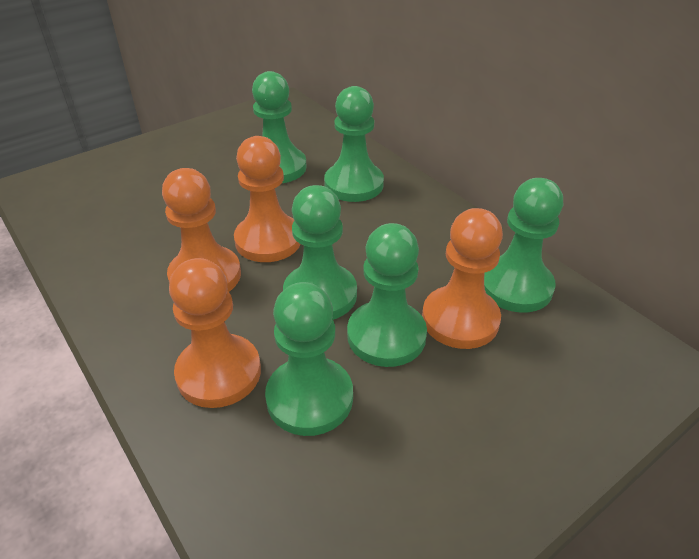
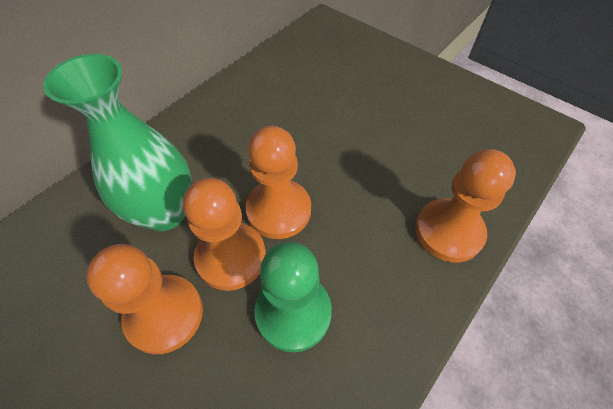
green pawn: 6 -> 1
green vase: 0 -> 1

